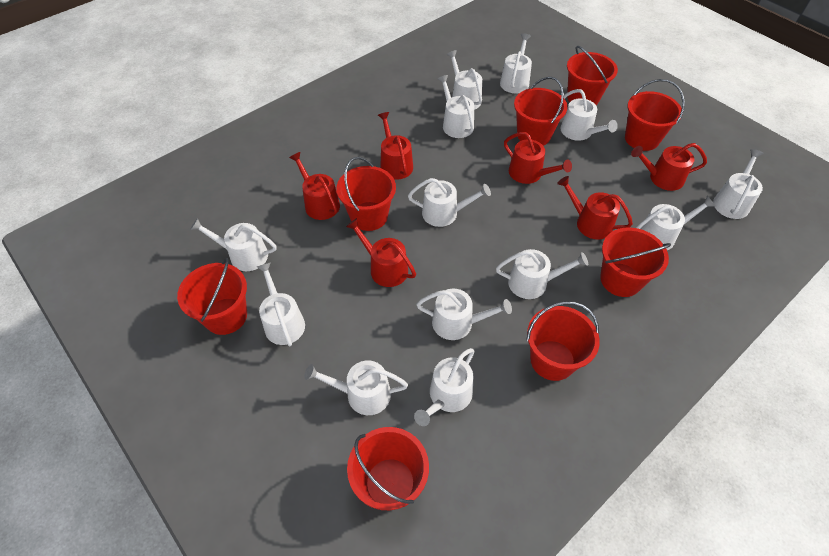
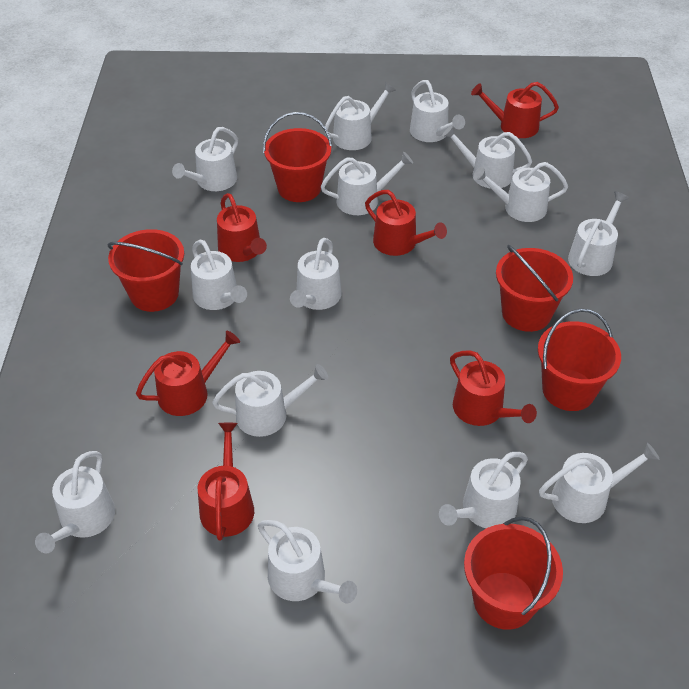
red bucket: 8 -> 5
white watering can: 13 -> 14

